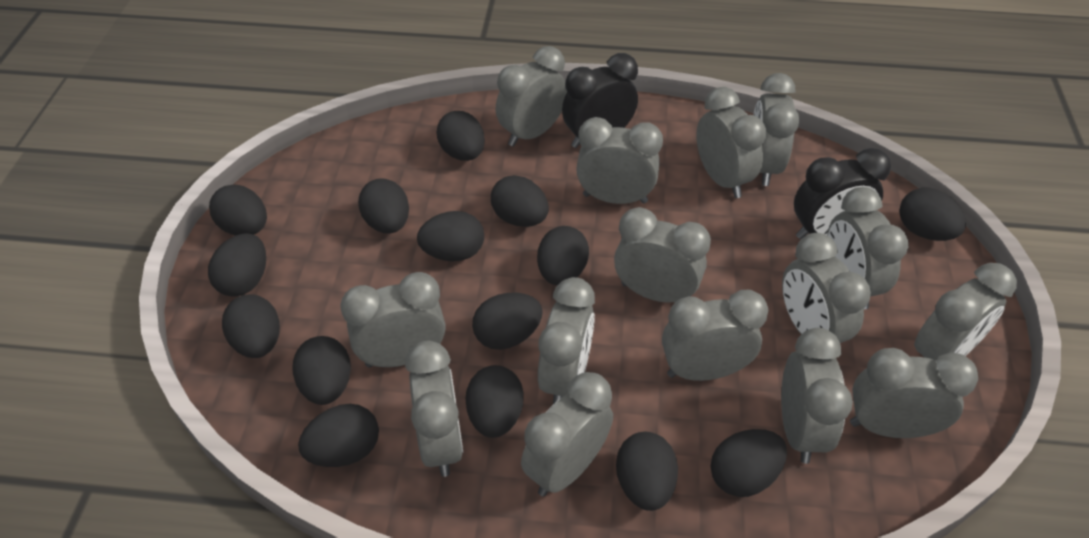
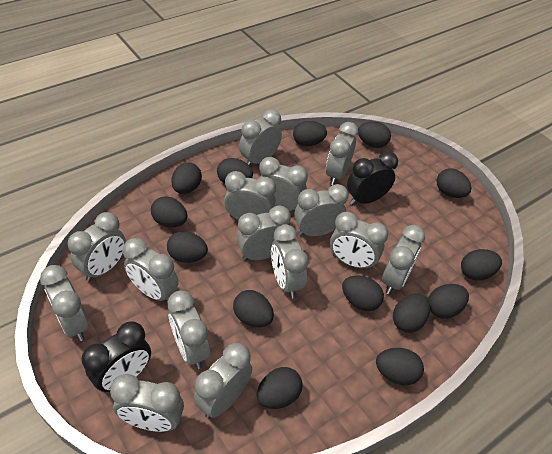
black egg: 15 -> 14

